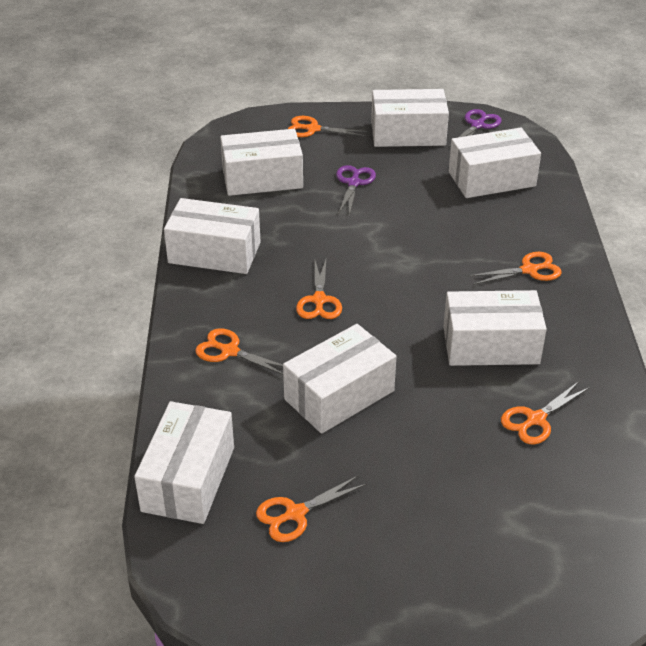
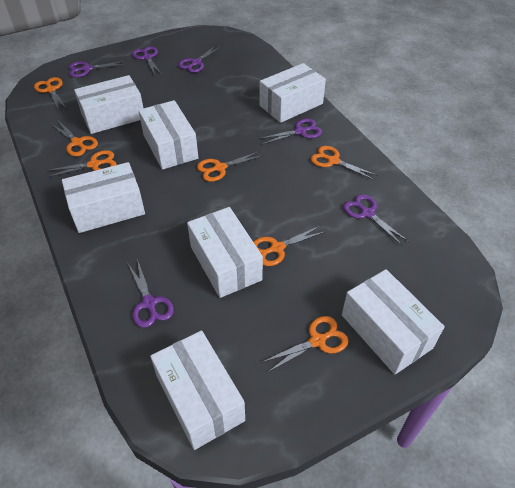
orange scissors: 6 -> 7
purple scissors: 2 -> 6

